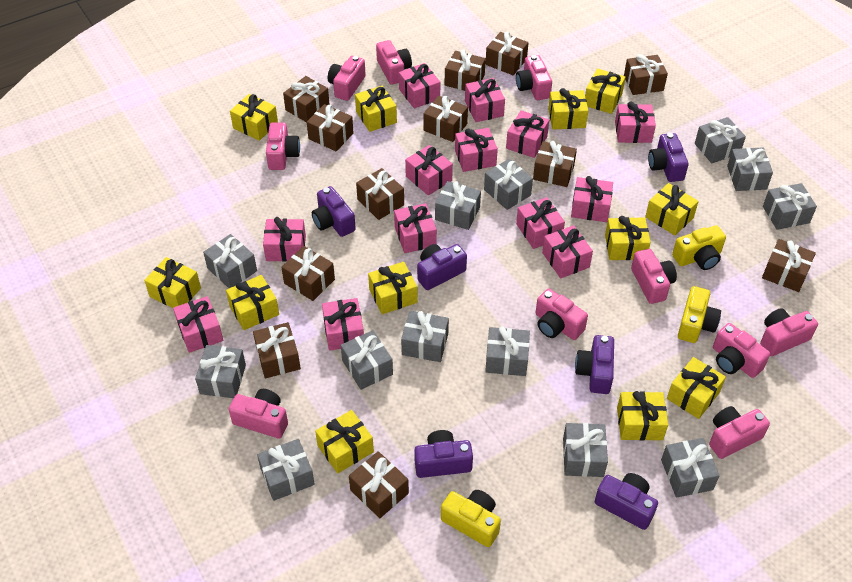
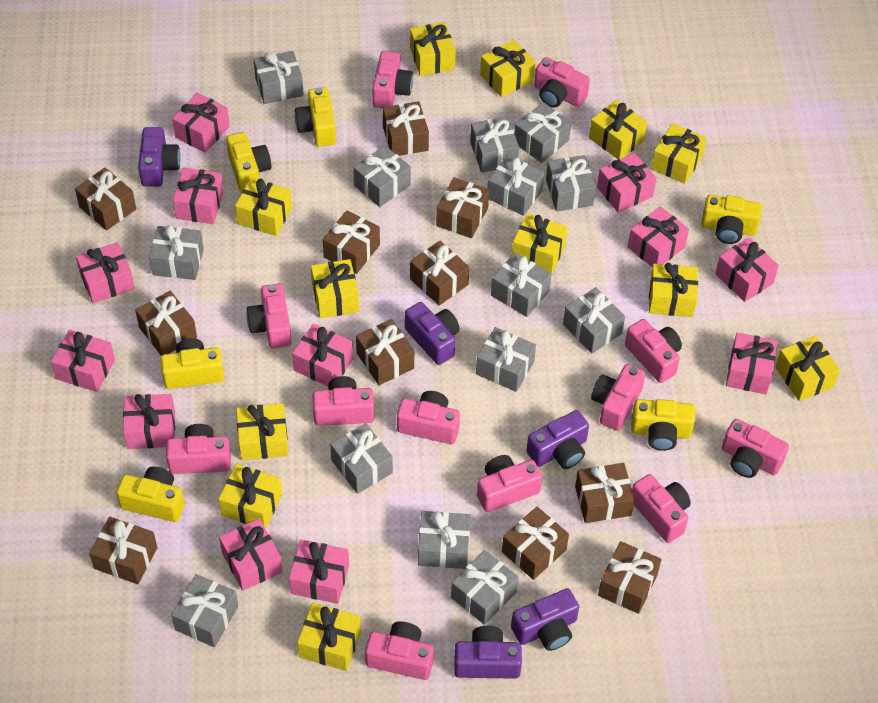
brown gift: 12 -> 11
grey gift: 13 -> 14
pink camera: 10 -> 12
pink gift: 13 -> 12
purple camera: 6 -> 5
yellow camera: 3 -> 6

